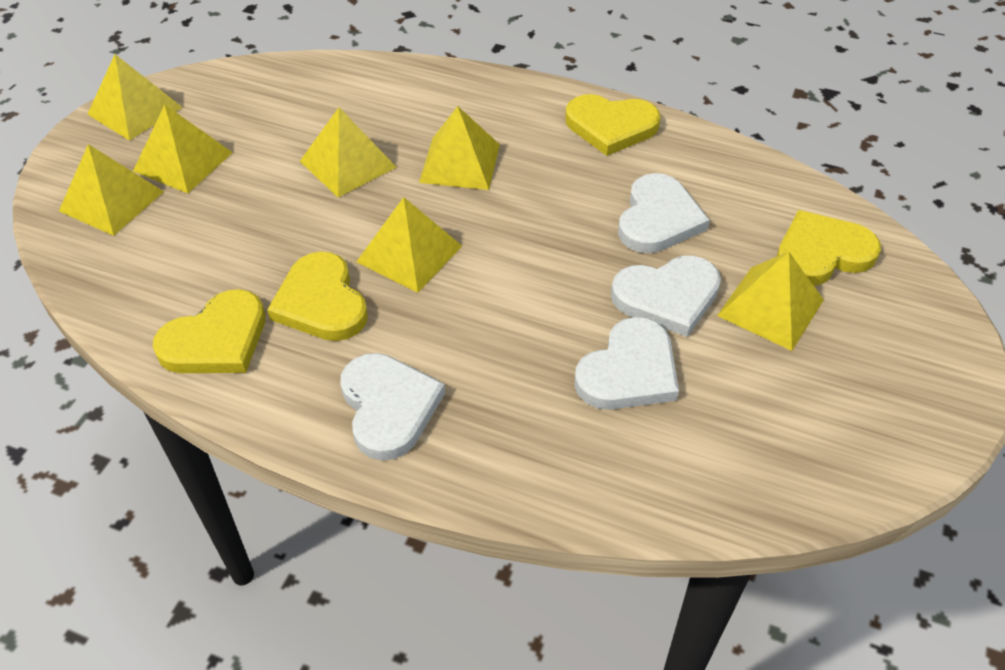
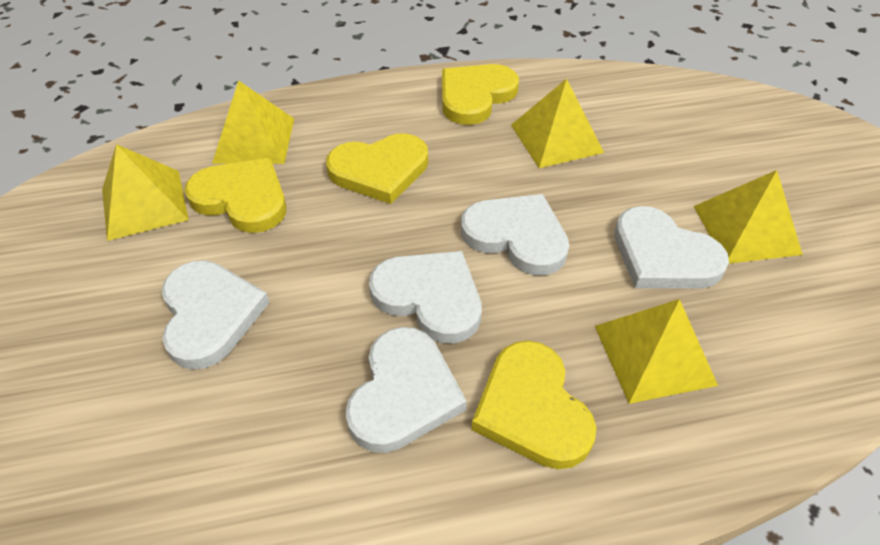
white heart: 4 -> 5
yellow pyramid: 7 -> 5

